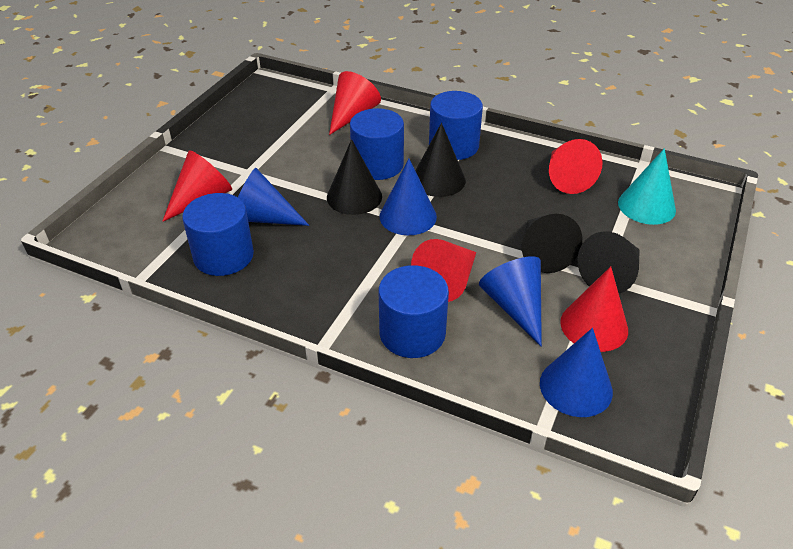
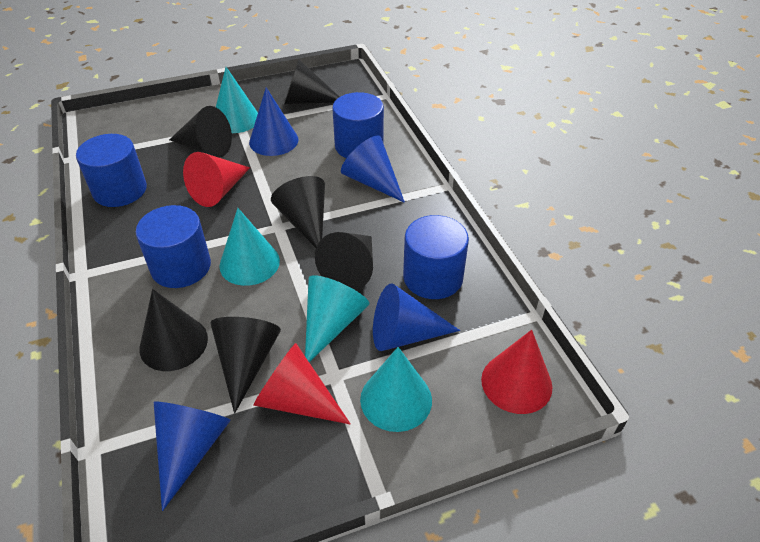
black cone: 4 -> 6
red cone: 5 -> 3
turquoise cone: 1 -> 4

